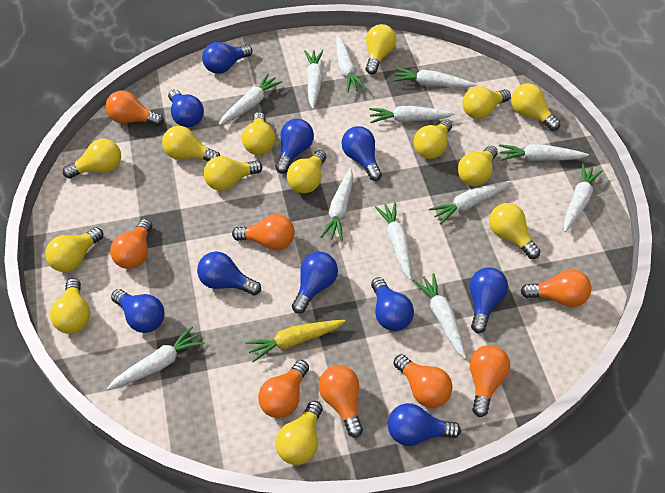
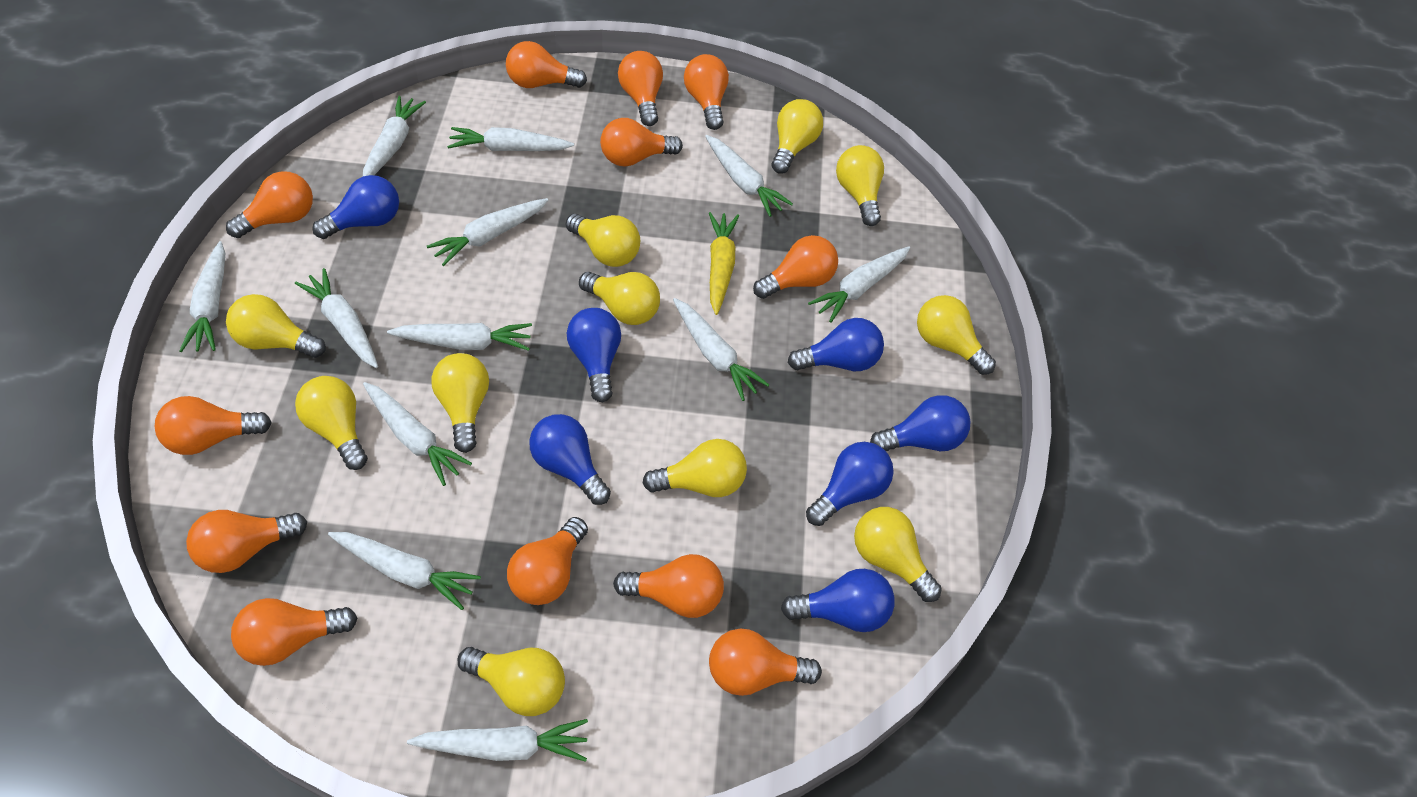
blue light bulb: 10 -> 7
orange light bulb: 8 -> 12
yellow light bulb: 14 -> 11

